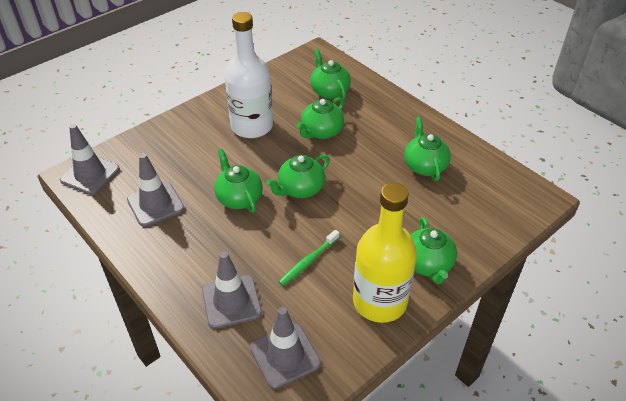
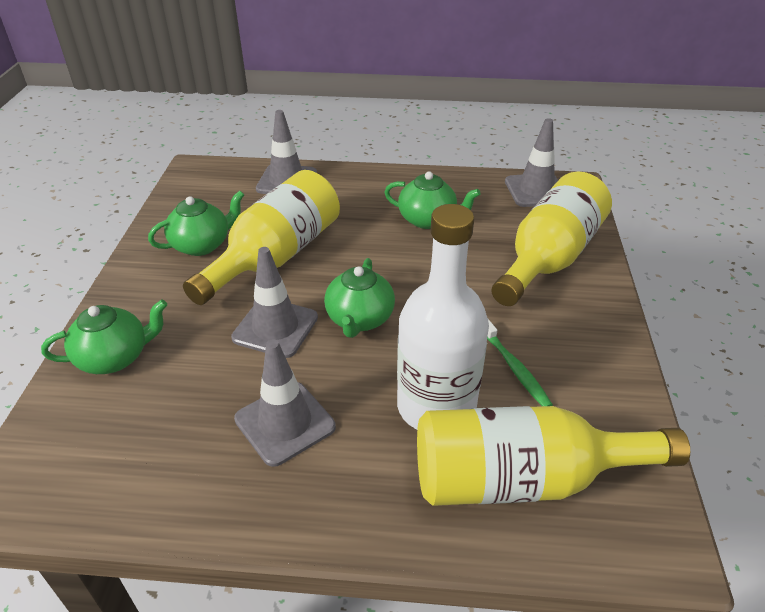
green teapot: 6 -> 4
yellow bottle: 1 -> 3

